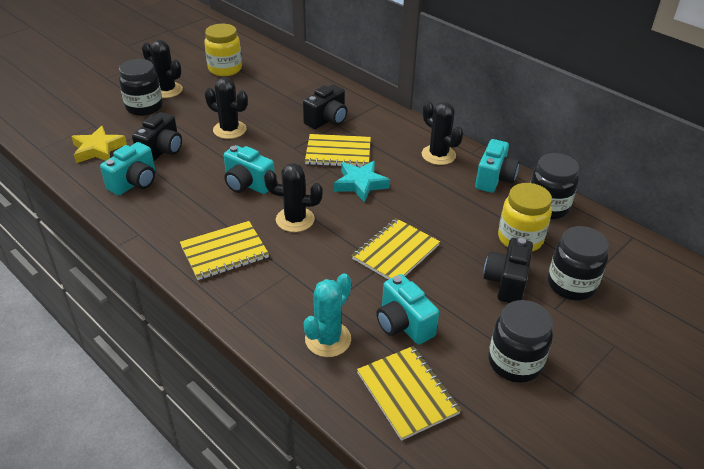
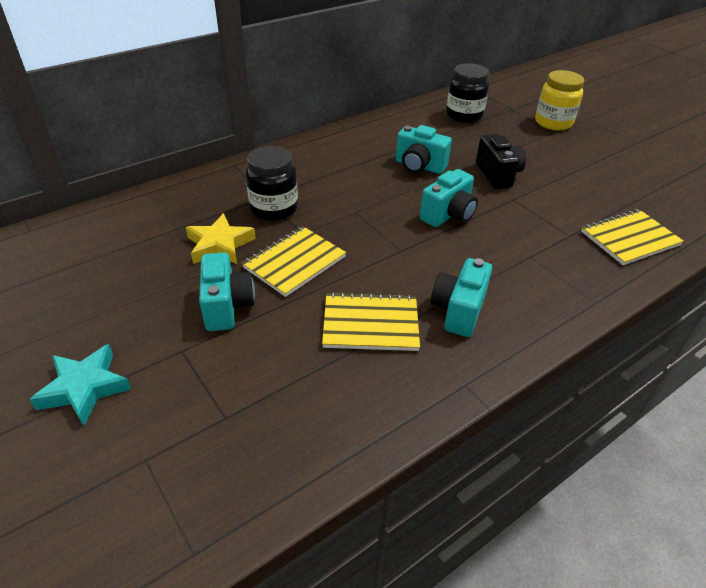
black cactus: 4 -> 0
black camera: 3 -> 1
black jar: 4 -> 2
turquoise cactus: 1 -> 0
yellow jar: 2 -> 1
yellow notebook: 4 -> 3

